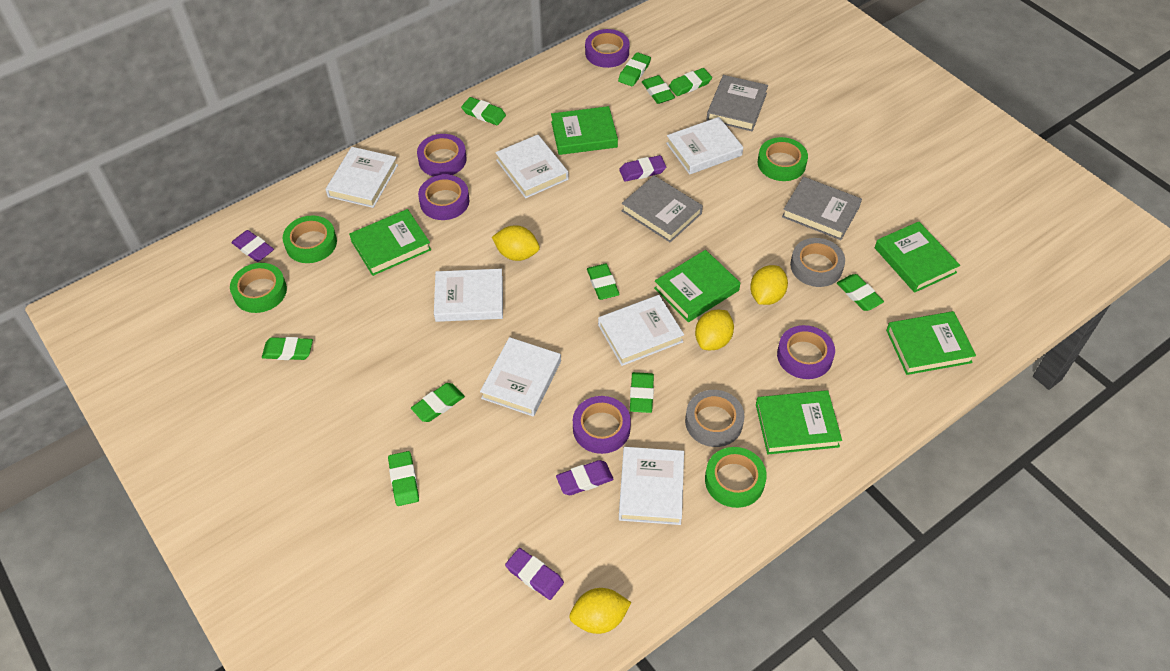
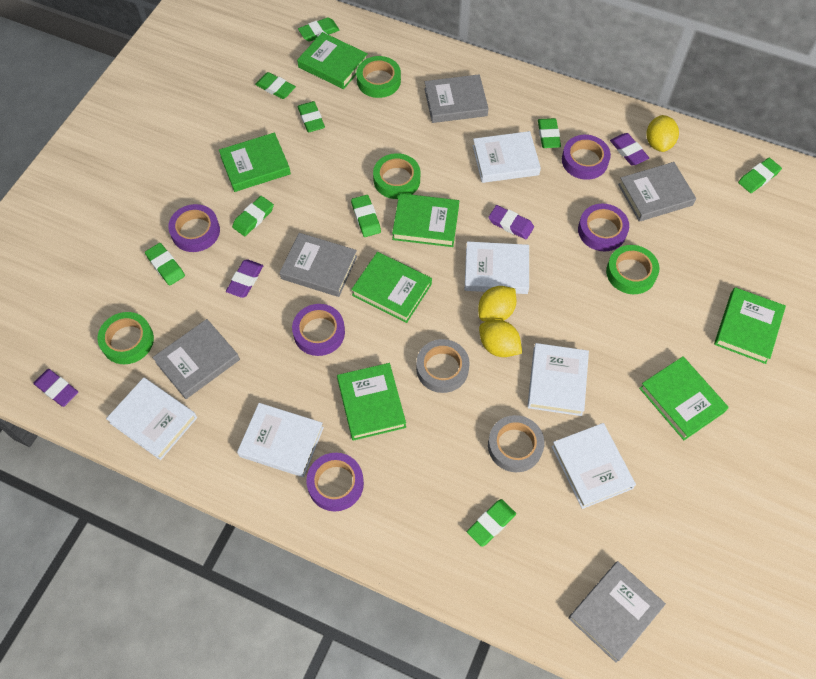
green book: 6 -> 7
green eraser: 10 -> 9
grey book: 3 -> 5
white book: 7 -> 6
yellow lemon: 4 -> 3

